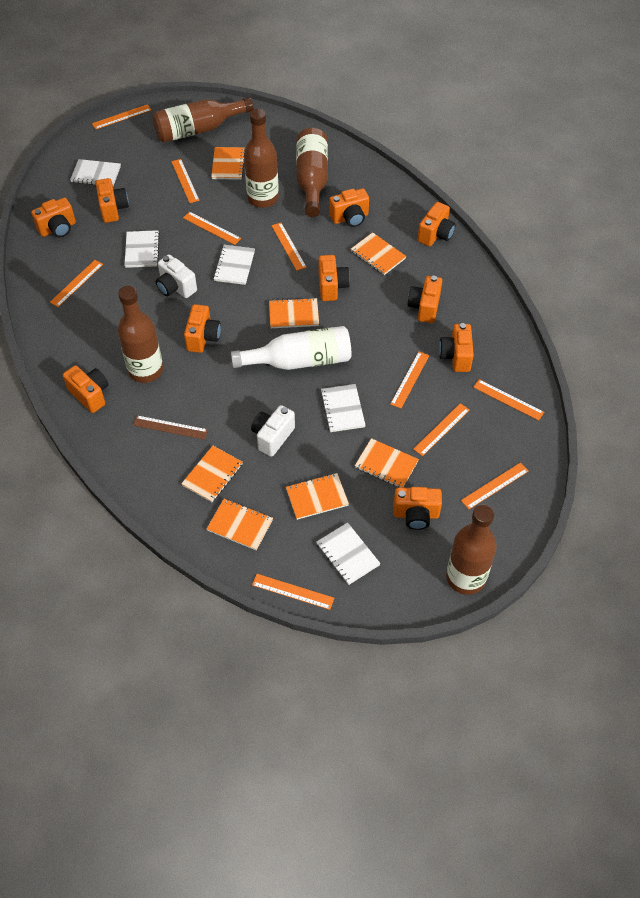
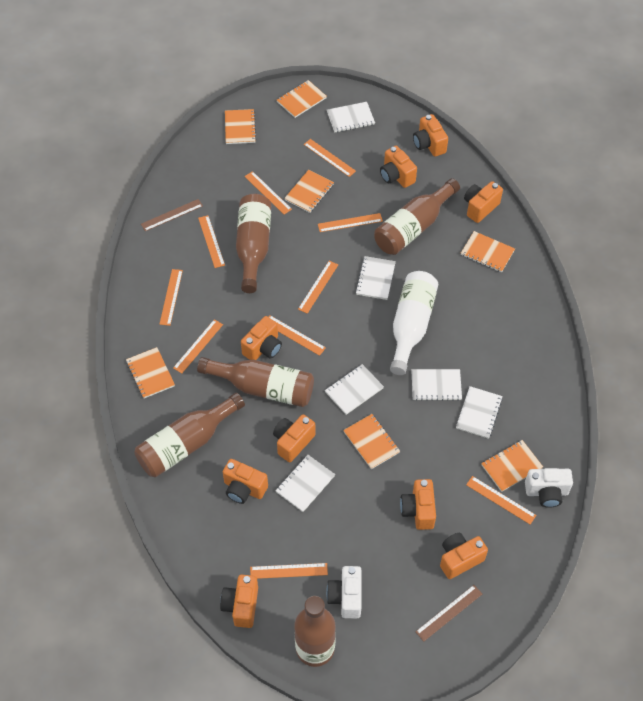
brown ruler: 1 -> 2
orange camera: 10 -> 9
white notebook: 5 -> 6

